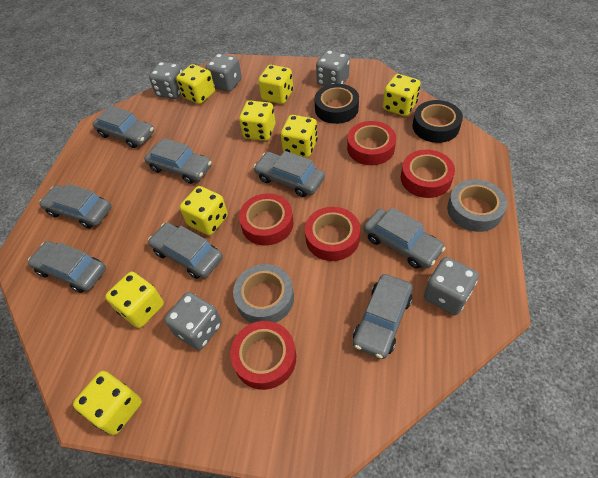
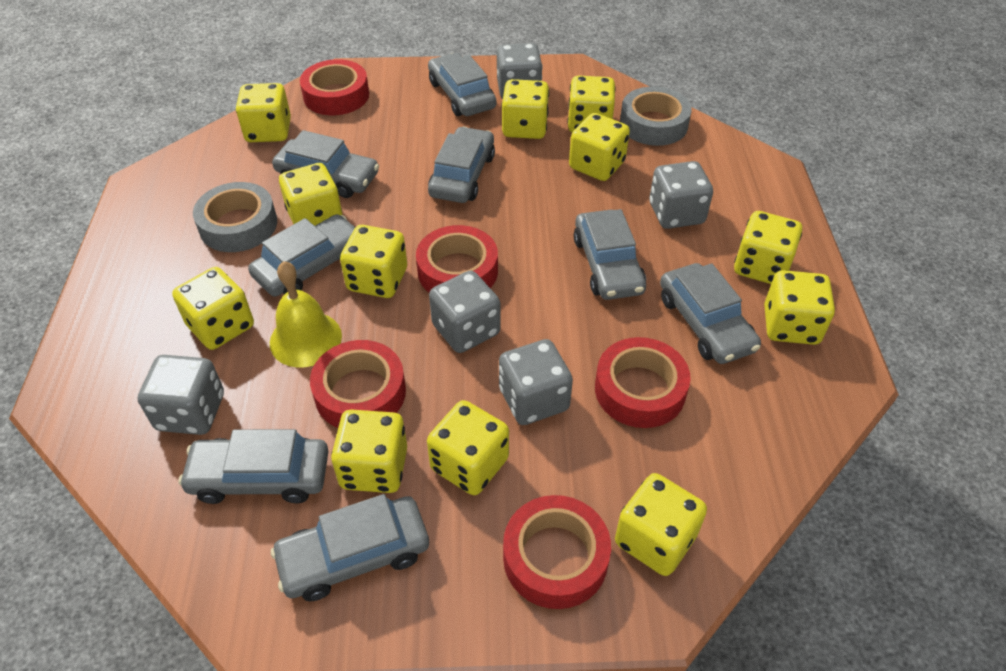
black tape: 2 -> 0
yellow bell: 0 -> 1
yellow dice: 8 -> 12

